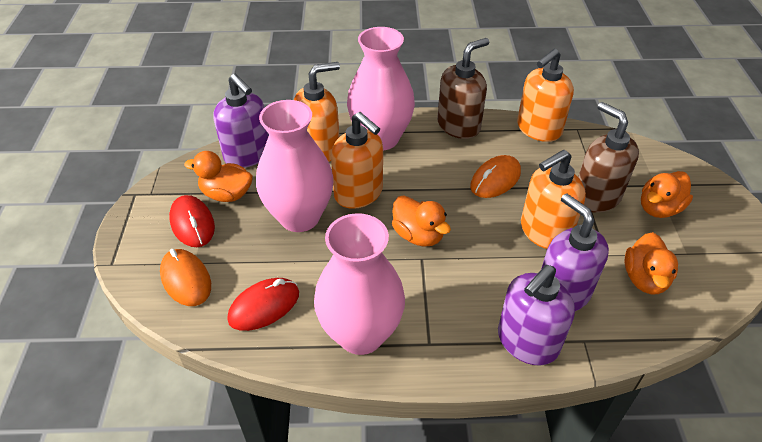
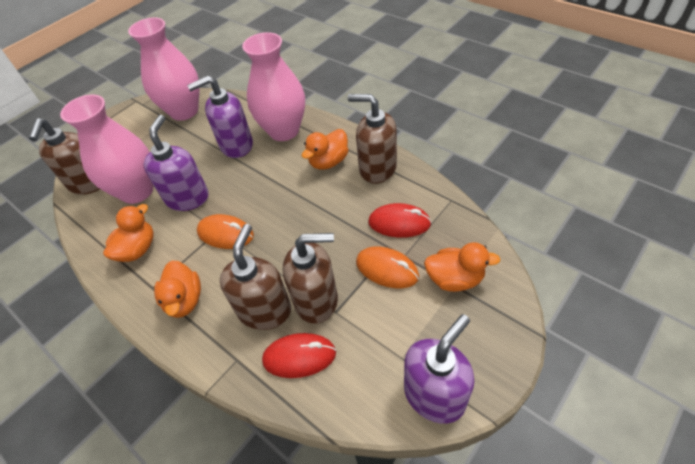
brown soap dispenser: 2 -> 4
orange soap dispenser: 4 -> 0

